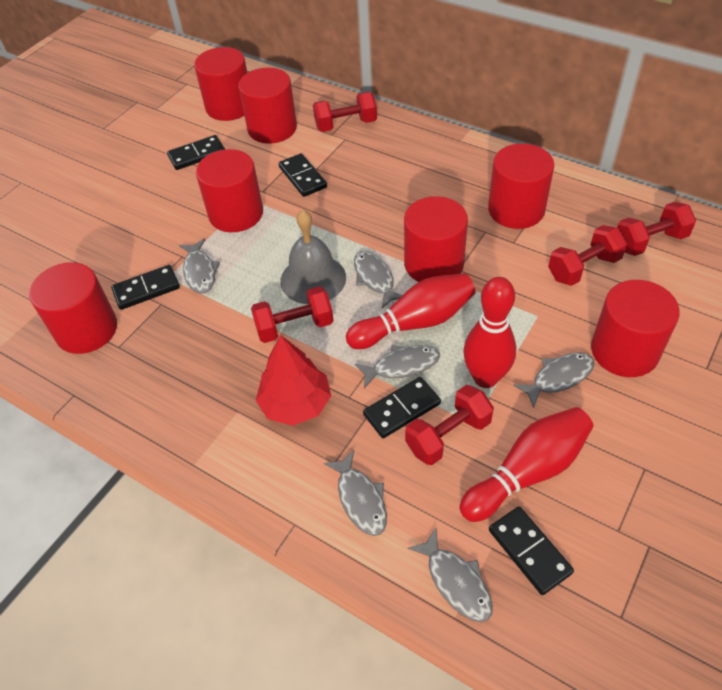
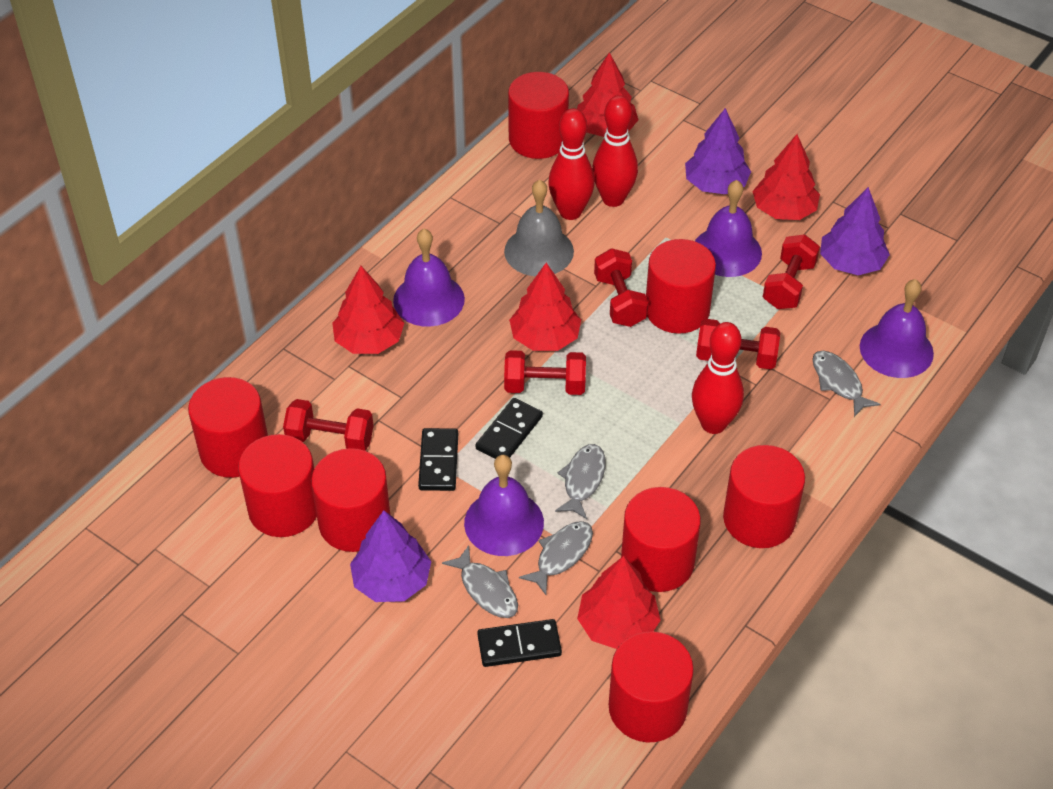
black domino: 5 -> 3
grey fish: 6 -> 4
purple bell: 0 -> 4
purple tree: 0 -> 3
red cylinder: 7 -> 8
red tree: 1 -> 5

